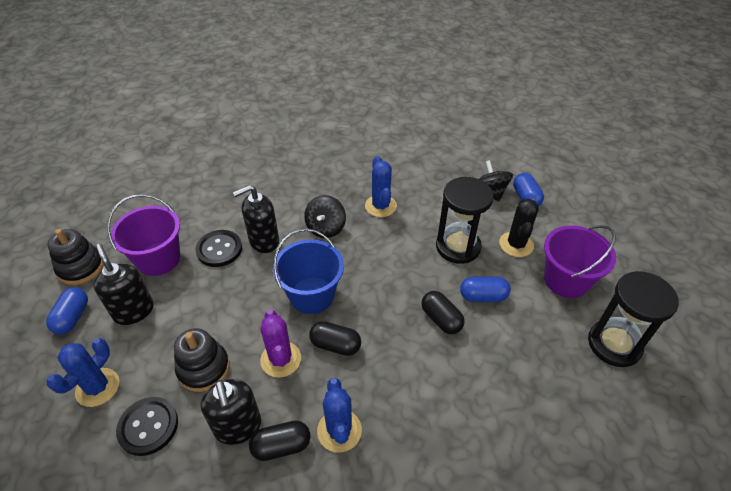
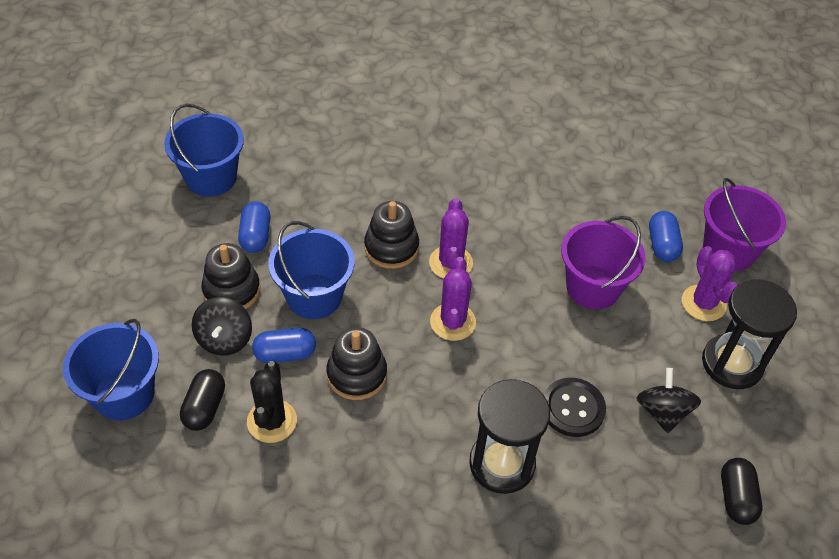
black button: 2 -> 1
black capsule: 3 -> 2
black soap dispenser: 3 -> 0
black stacking toy: 2 -> 3
blue bucket: 1 -> 3
blue cactus: 3 -> 0
purple cactus: 1 -> 3

